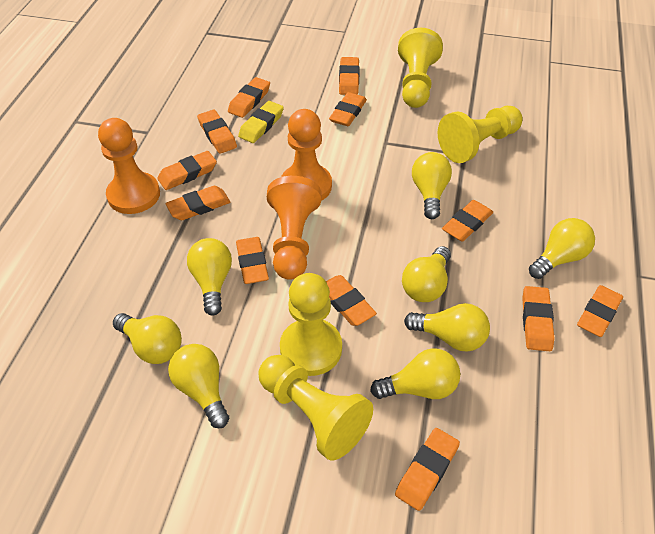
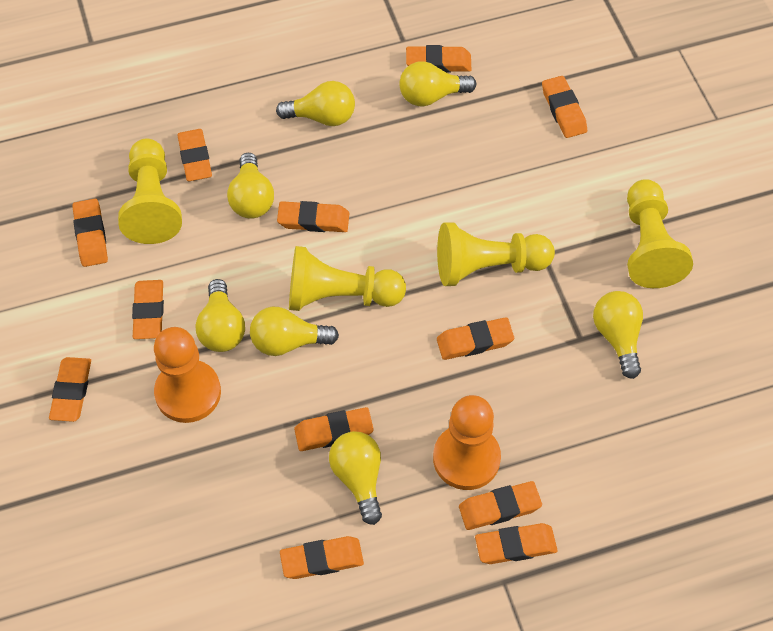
orange pawn: 3 -> 2
yellow eraser: 1 -> 0
yellow light bulb: 8 -> 7

